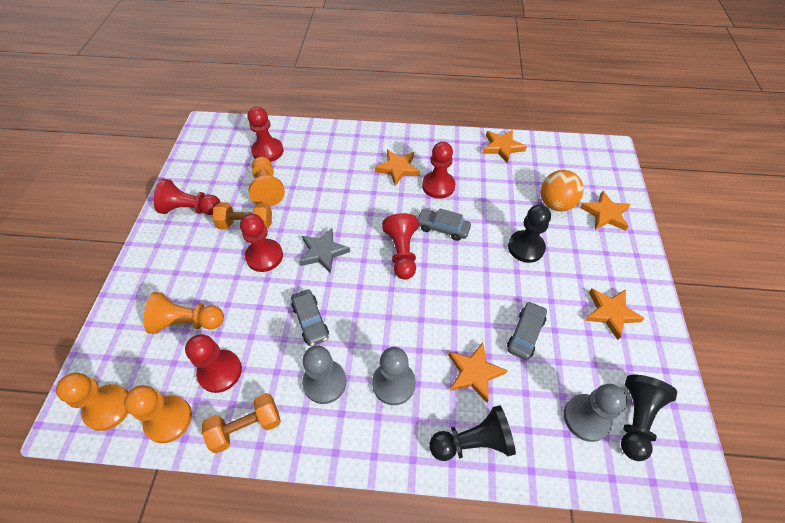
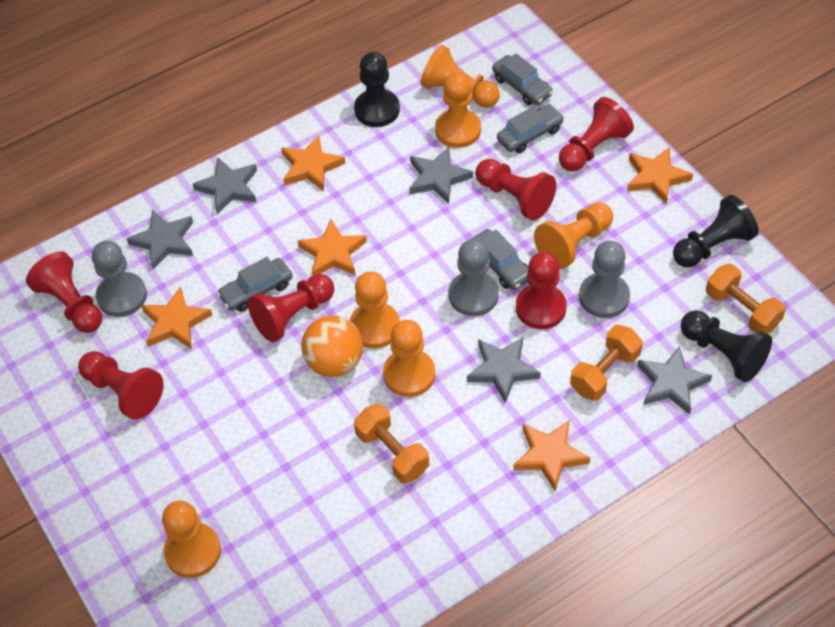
grey car: 3 -> 4
grey star: 1 -> 5
orange dumbbell: 2 -> 3
orange pawn: 4 -> 6

